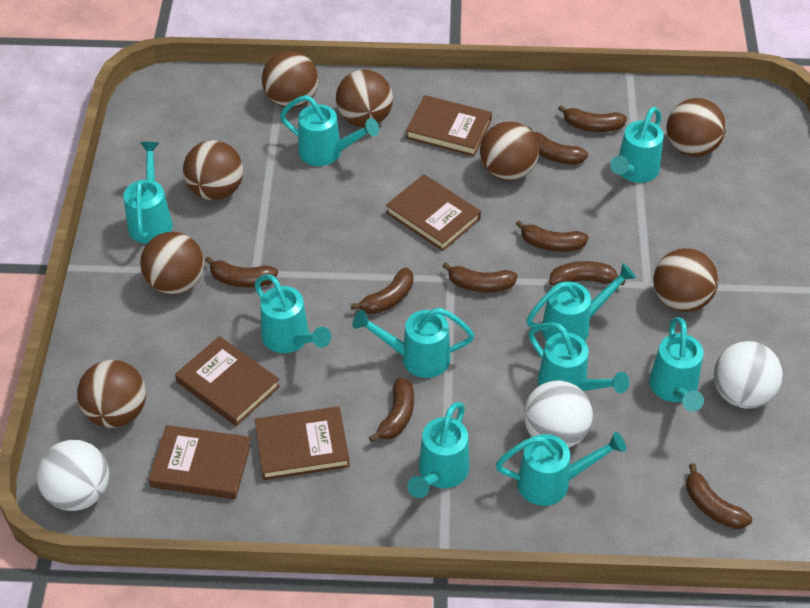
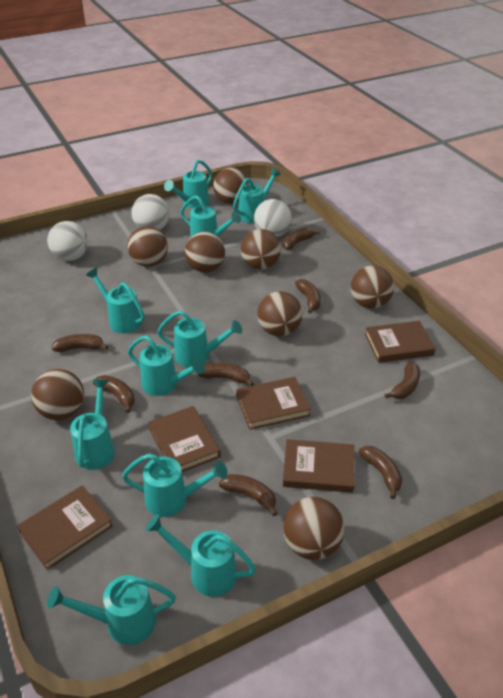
brown banana: 9 -> 8

